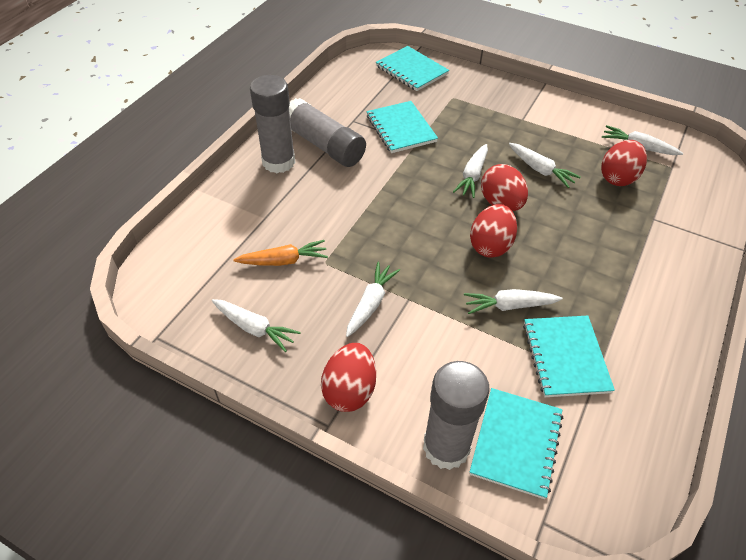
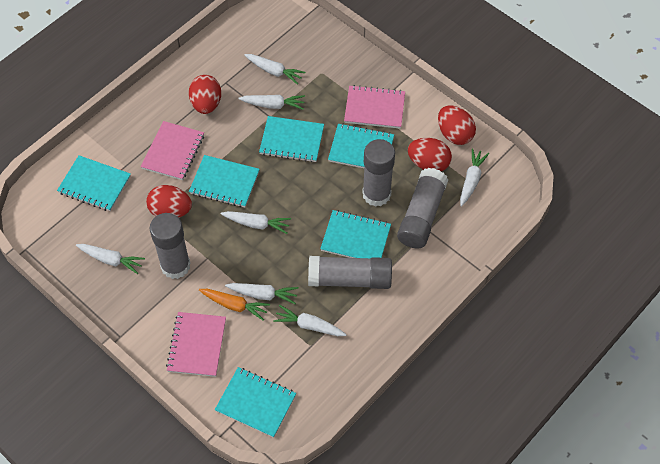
grey glue stick: 3 -> 4
pink notebook: 0 -> 3
turquoise notebook: 4 -> 6
white carrot: 6 -> 7

